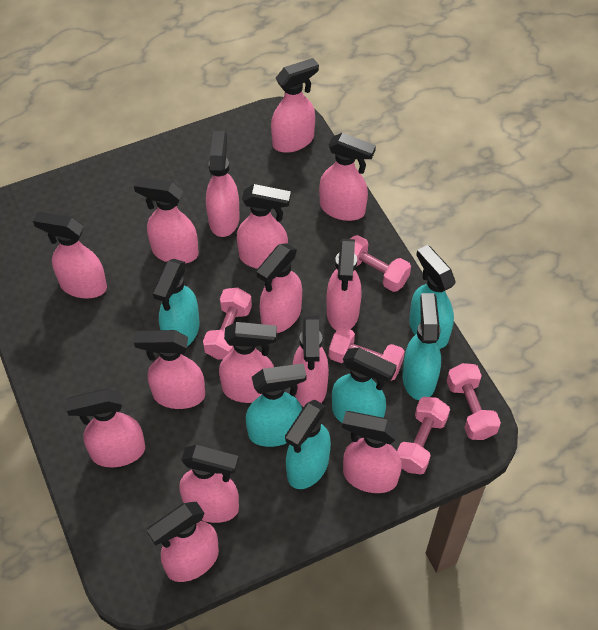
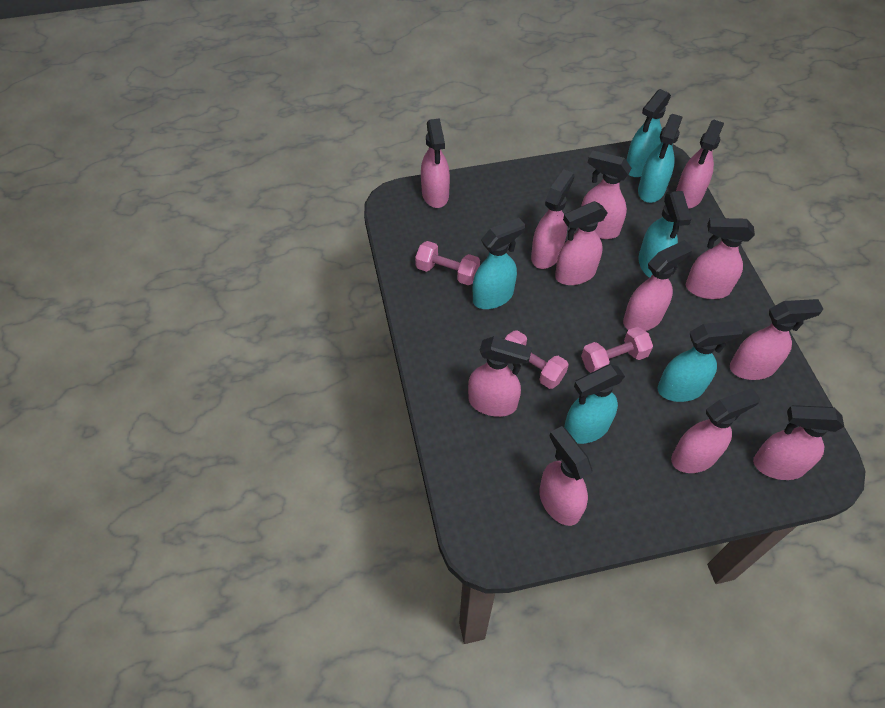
pink dumbbell: 5 -> 3
pink spray bottle: 15 -> 12

